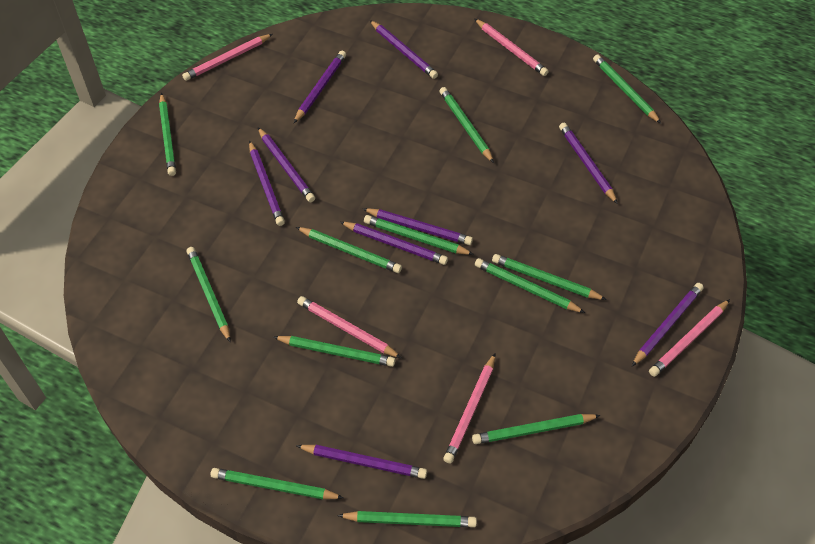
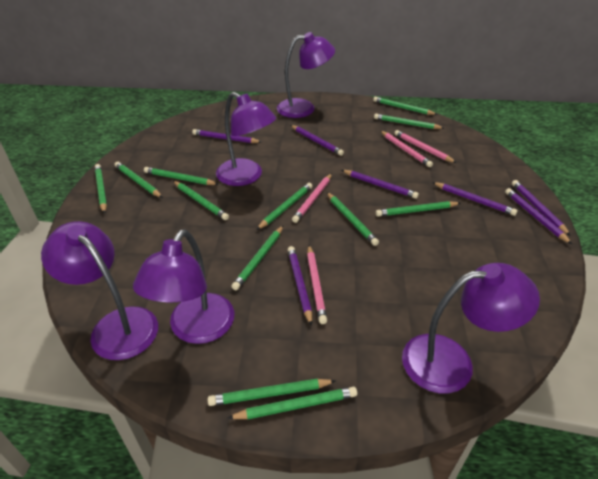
pink pencil: 5 -> 4
purple lamp: 0 -> 5
purple pencil: 9 -> 7

